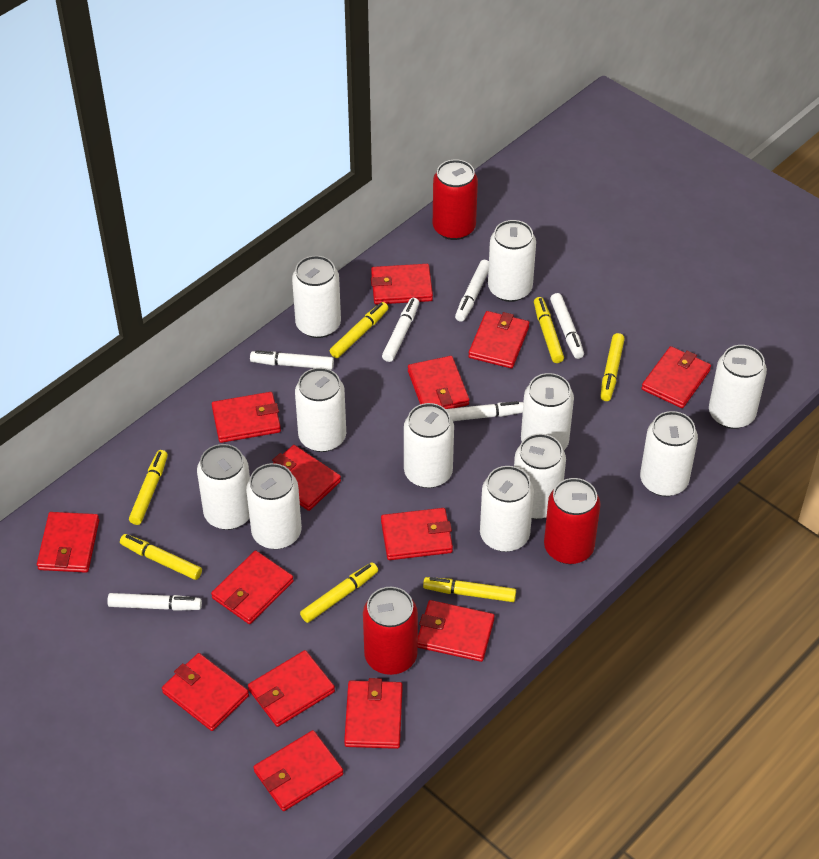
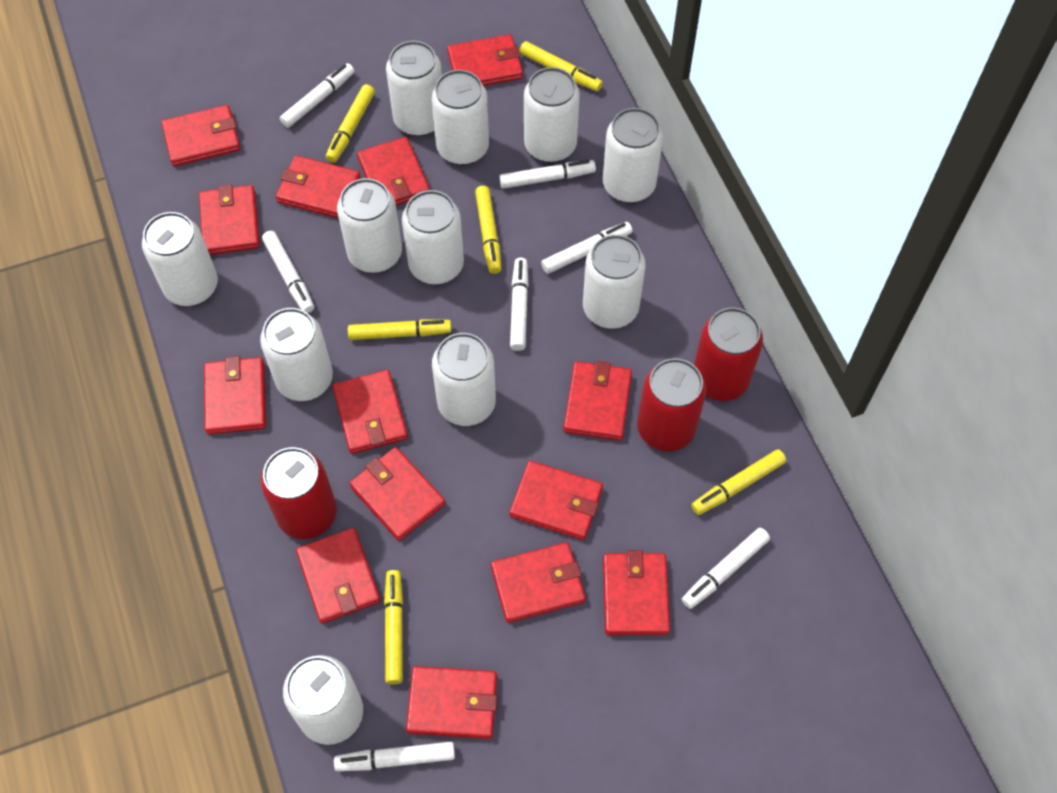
white marker: 6 -> 7
yellow marker: 7 -> 6

